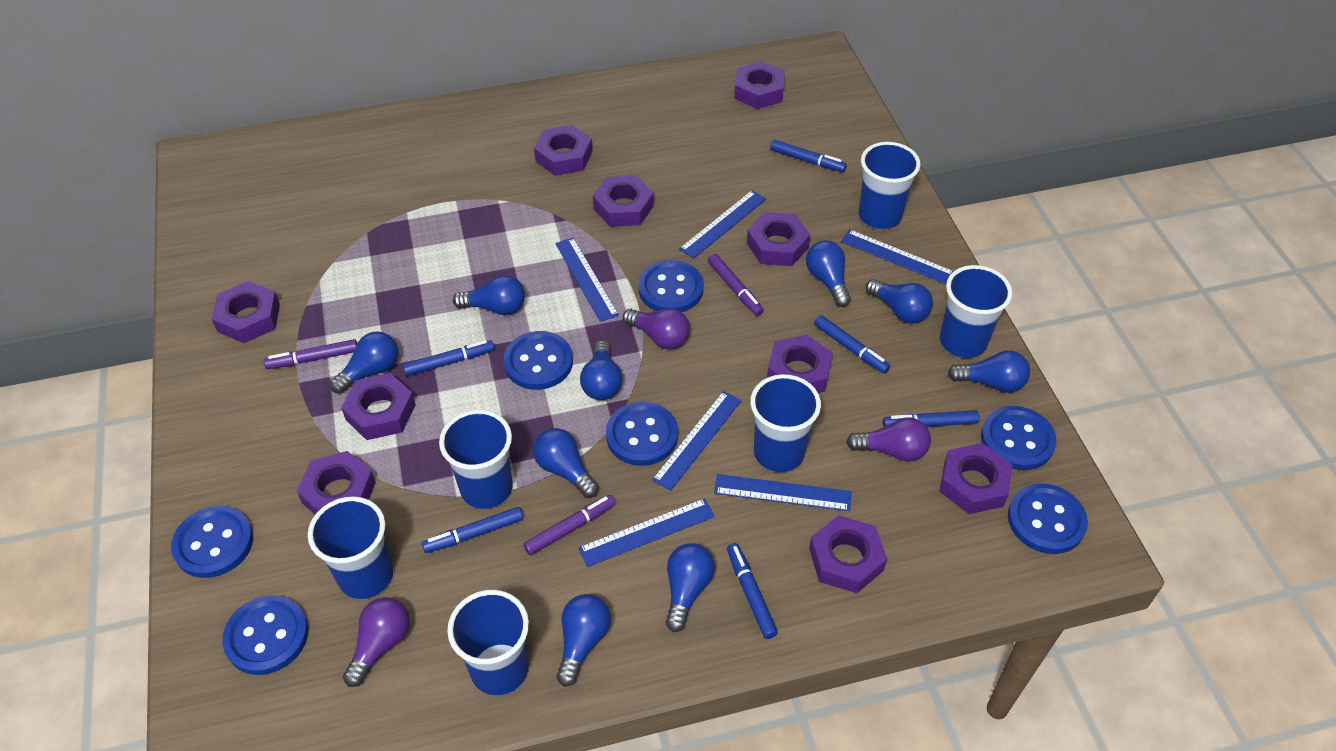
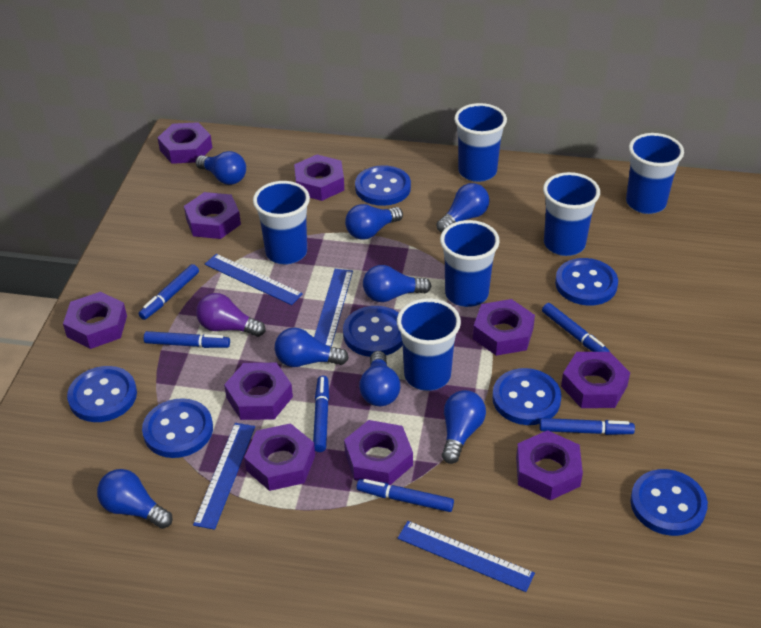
blue light bulb: 9 -> 8
blue ruler: 6 -> 4
purple light bulb: 3 -> 1
purple marker: 3 -> 0

